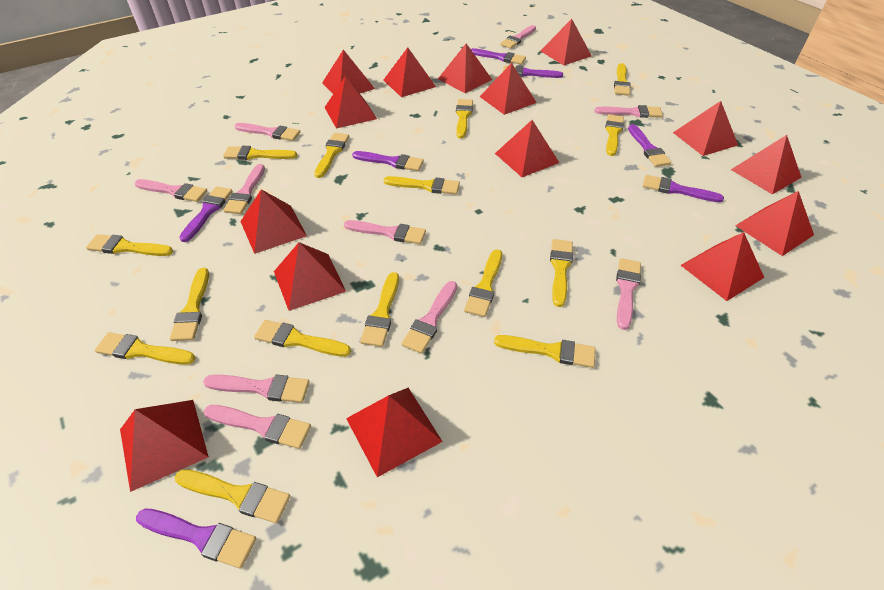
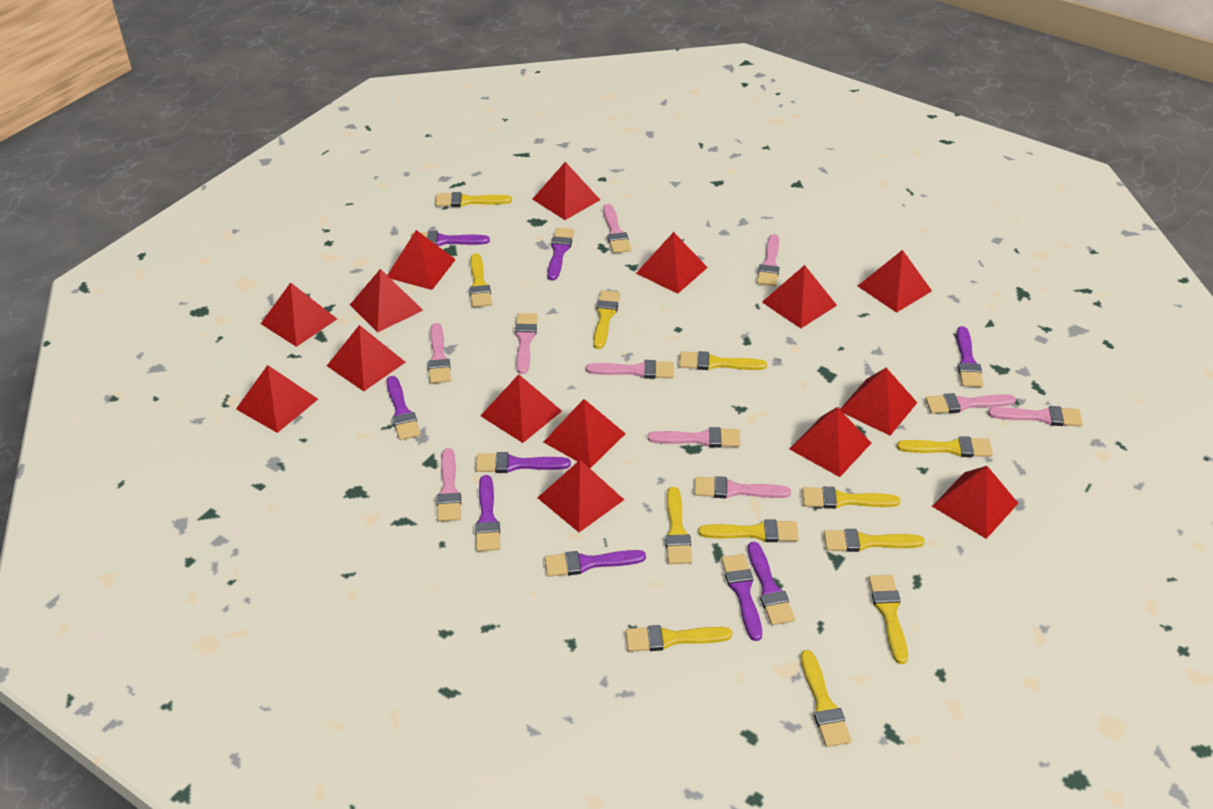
purple brush: 7 -> 9
yellow brush: 15 -> 12

